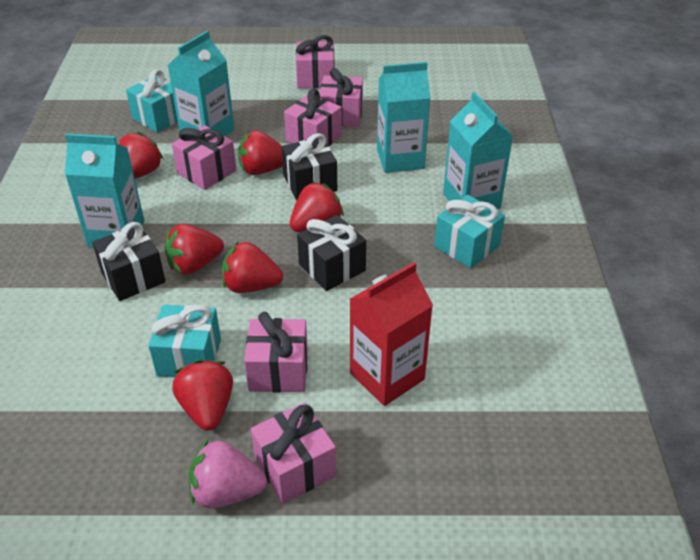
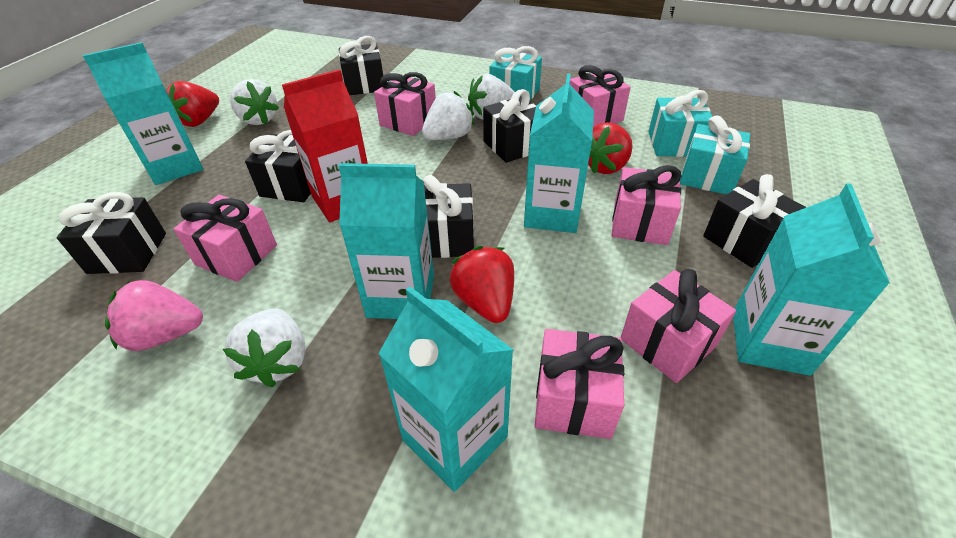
black gift: 3 -> 6
red strawberry: 6 -> 3
turquoise carton: 4 -> 5
white strawberry: 0 -> 4

